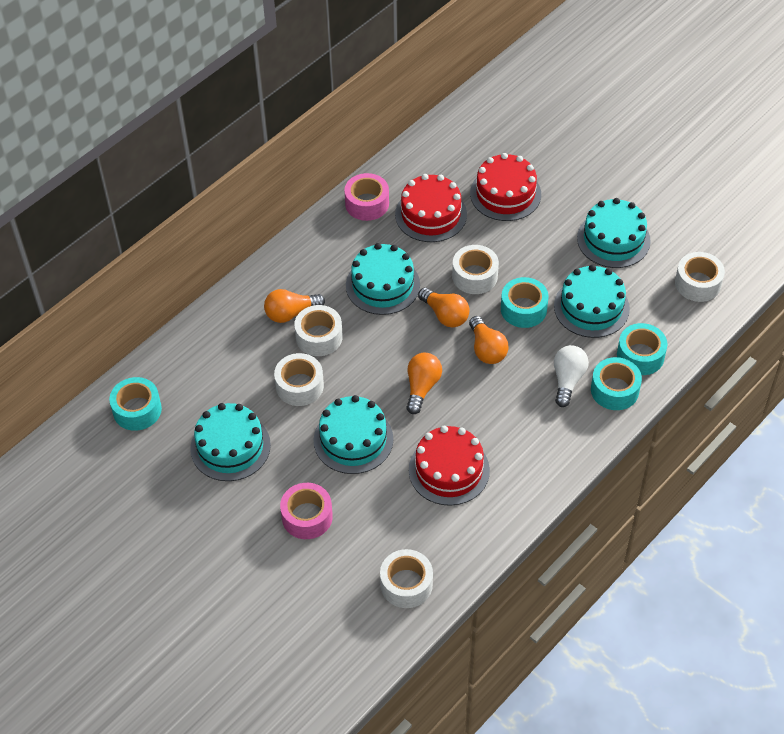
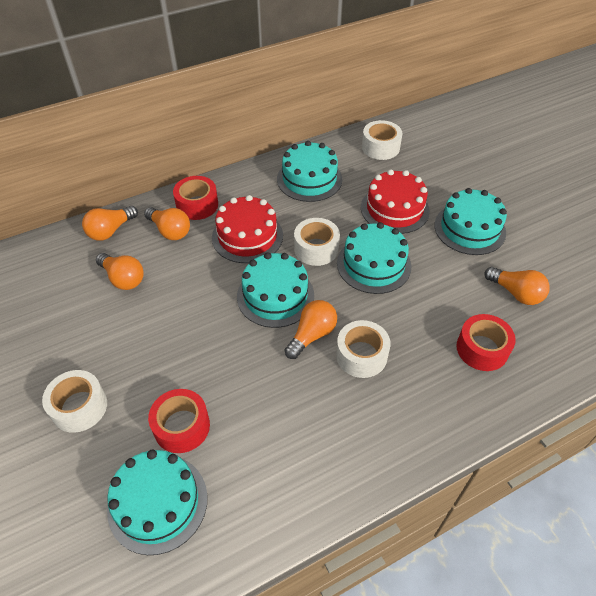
orange light bulb: 4 -> 5
pink tape: 2 -> 0
red cake: 3 -> 2
red tape: 0 -> 3
turquoise tape: 4 -> 0
white light bulb: 1 -> 0
white tape: 5 -> 4

